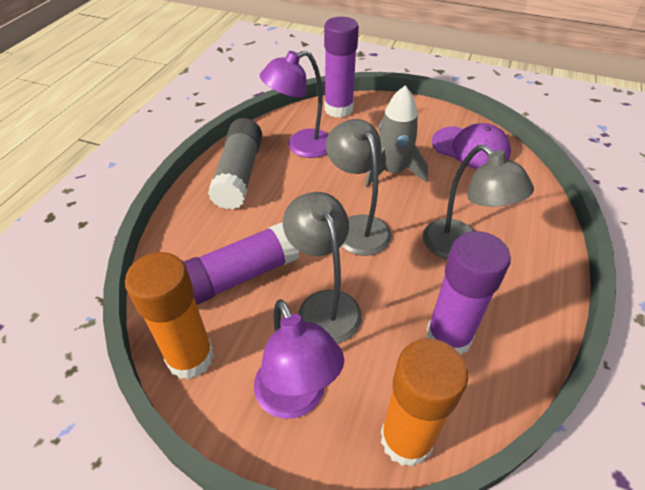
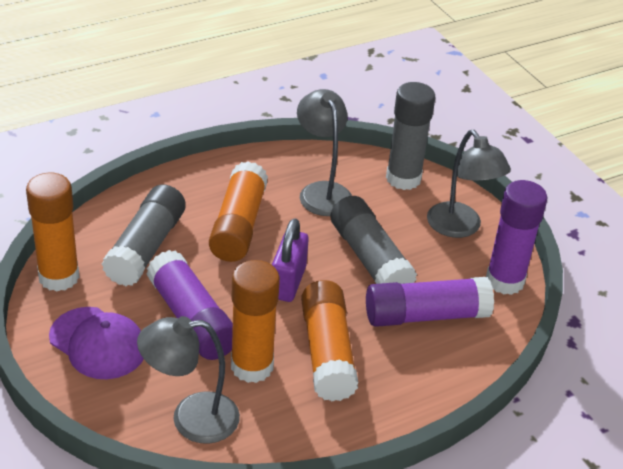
grey glue stick: 1 -> 3
grey rocket: 1 -> 0
orange glue stick: 2 -> 4
purple lamp: 2 -> 0
purple padlock: 0 -> 1

